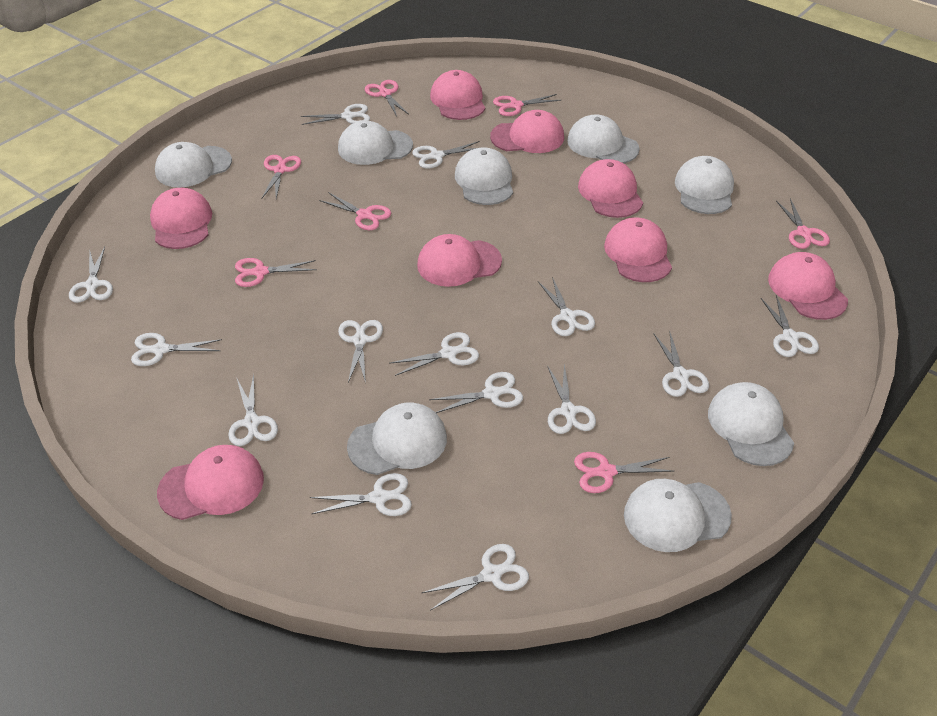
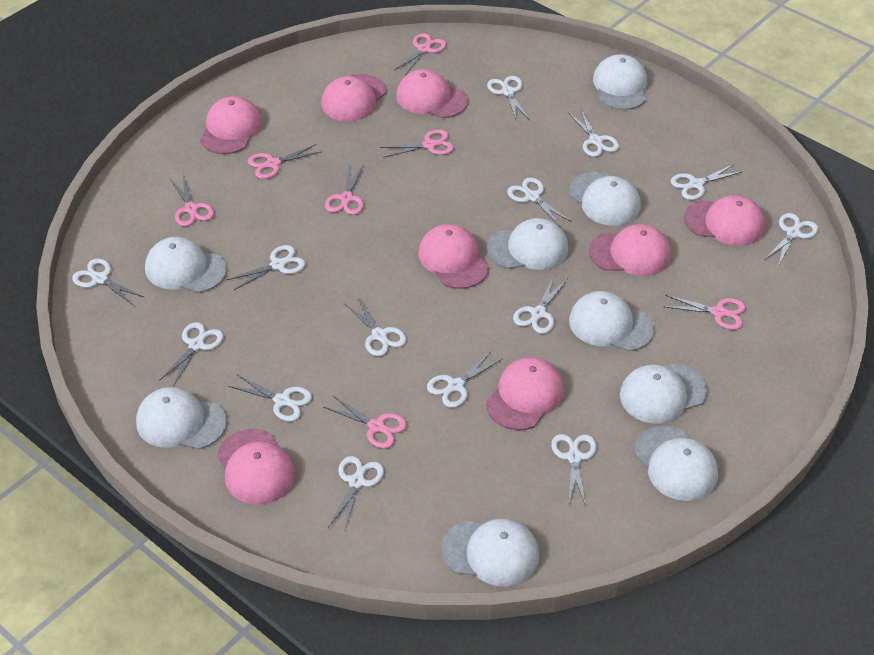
white cap: 8 -> 9

